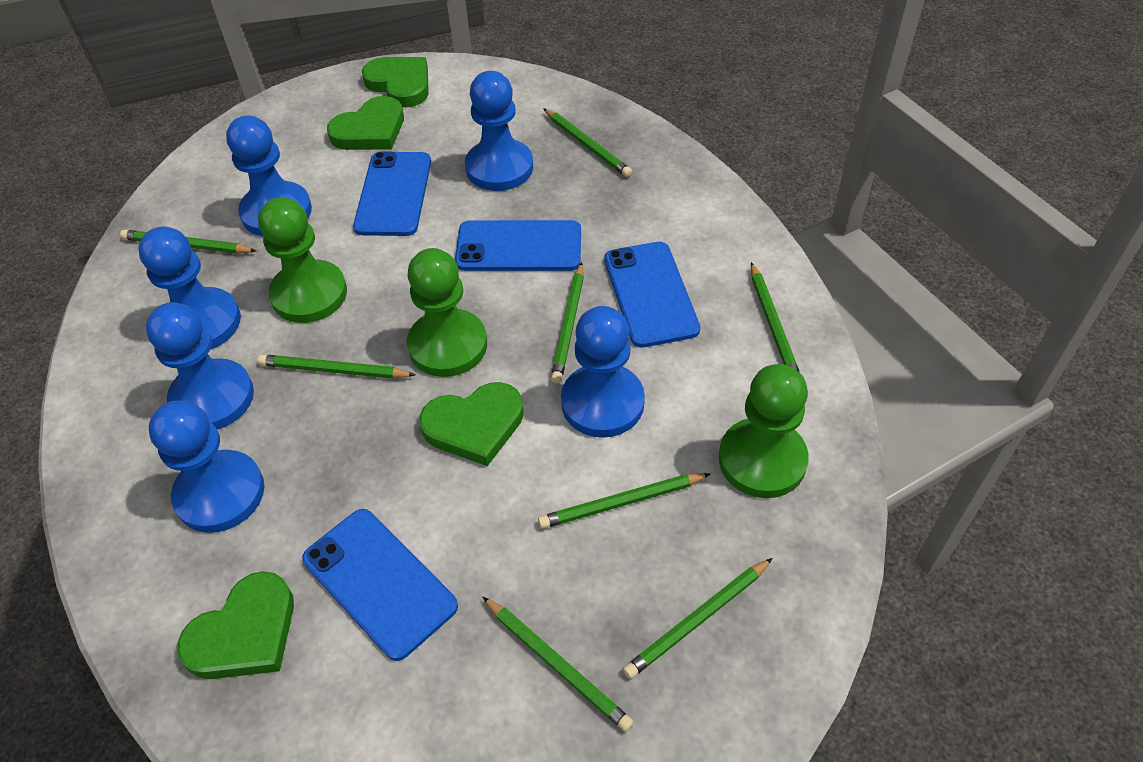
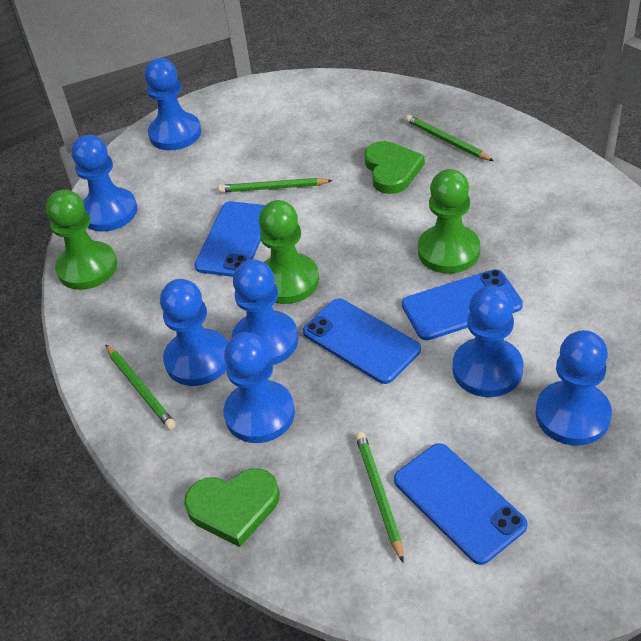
blue pawn: 6 -> 7
green heart: 4 -> 2
green pencil: 8 -> 4

